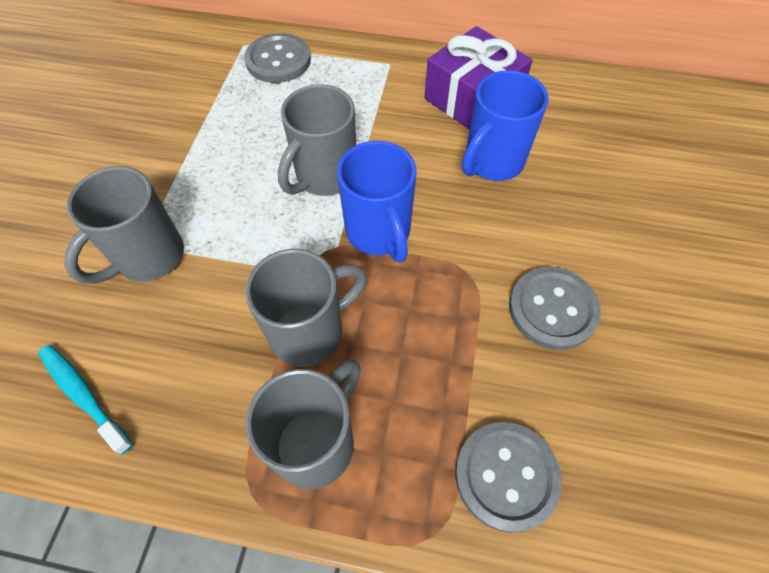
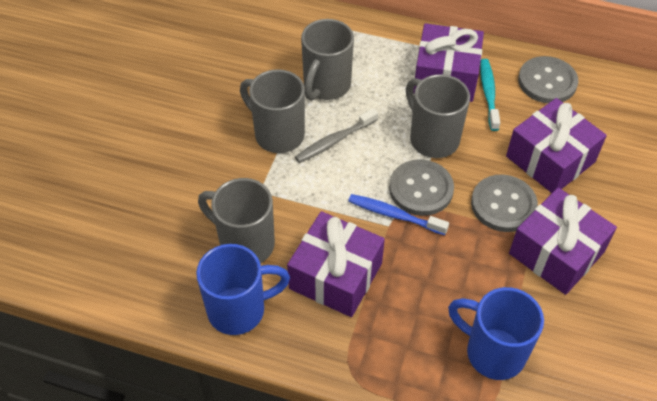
blue toothbrush: 0 -> 1
grey toothbrush: 0 -> 1
purple gift: 1 -> 4

